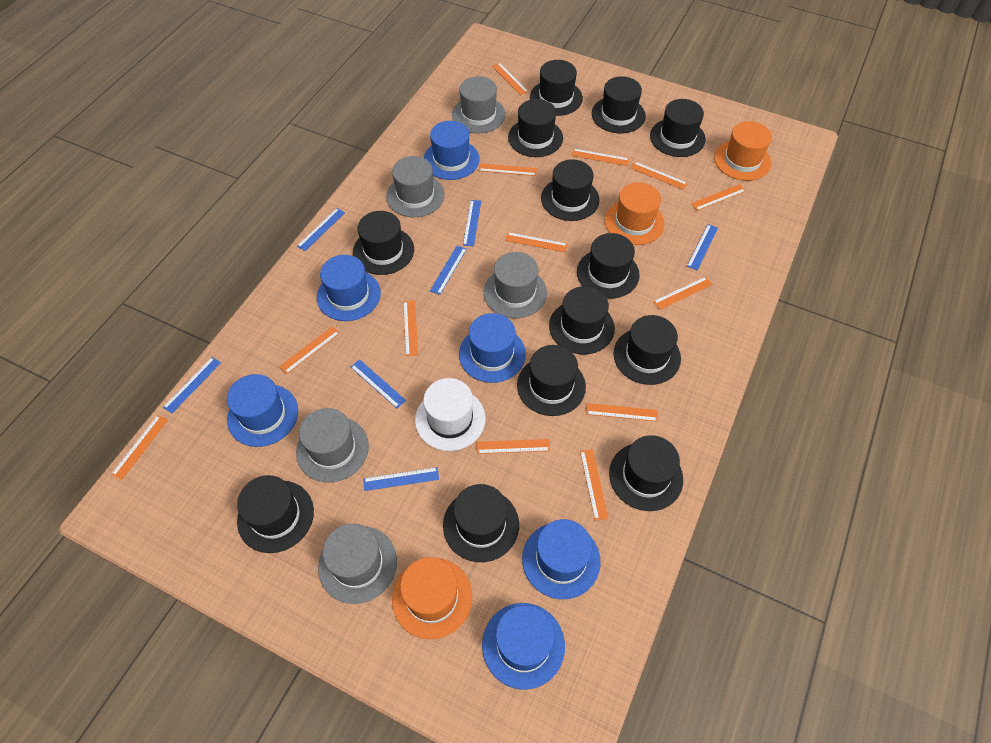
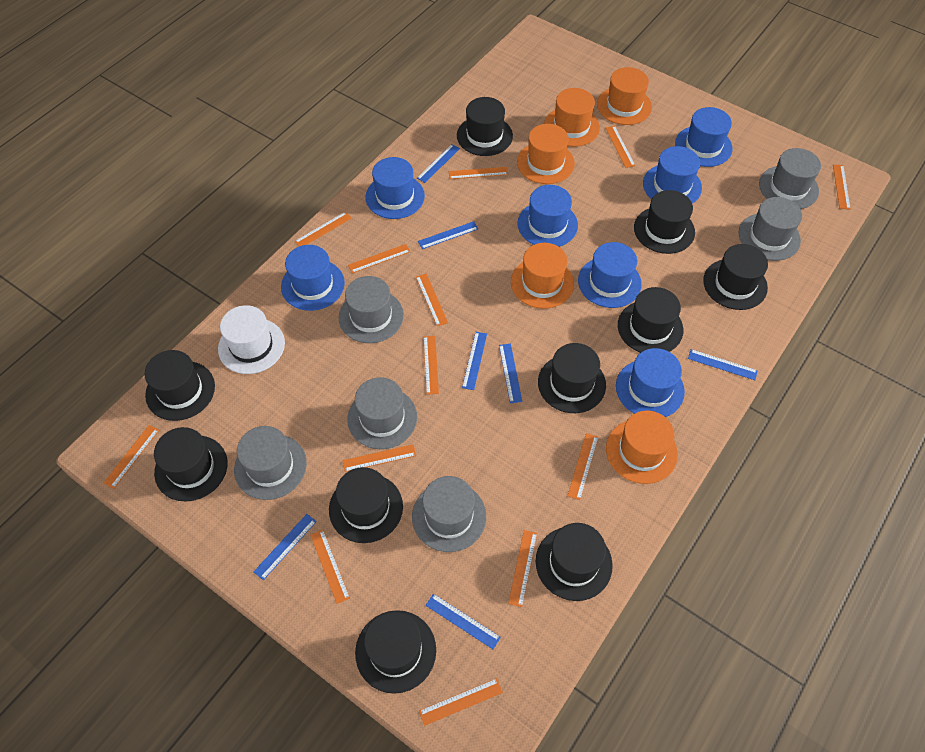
black hat: 13 -> 10
blue hat: 6 -> 7
grey hat: 5 -> 6
orange hat: 3 -> 5

